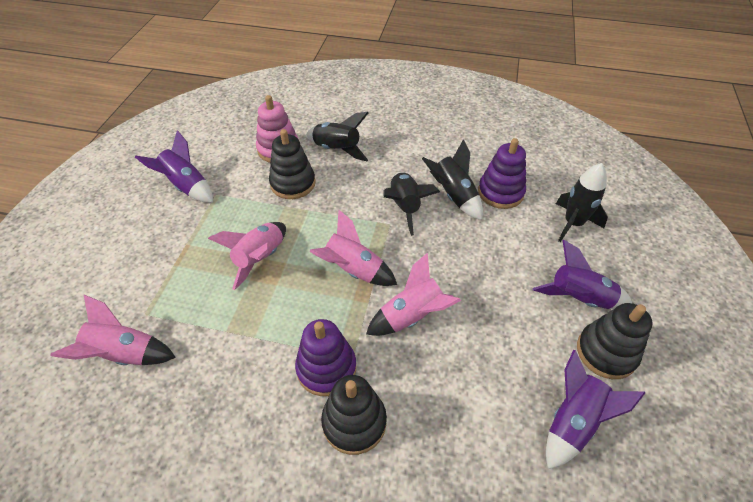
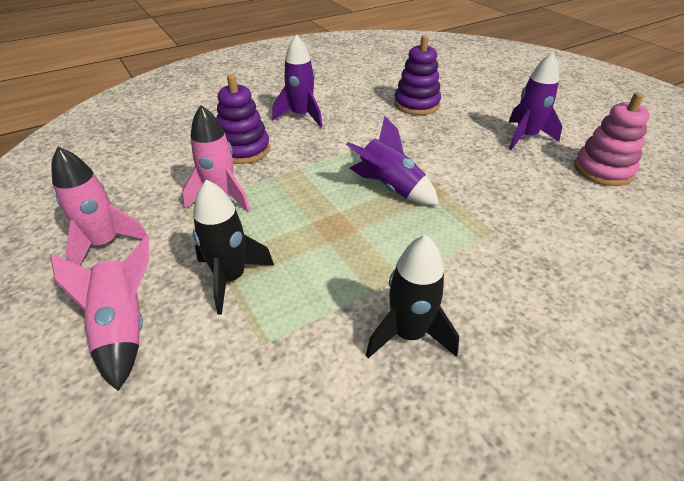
black rocket: 4 -> 2
black stacking toy: 3 -> 0
pink rocket: 4 -> 3

